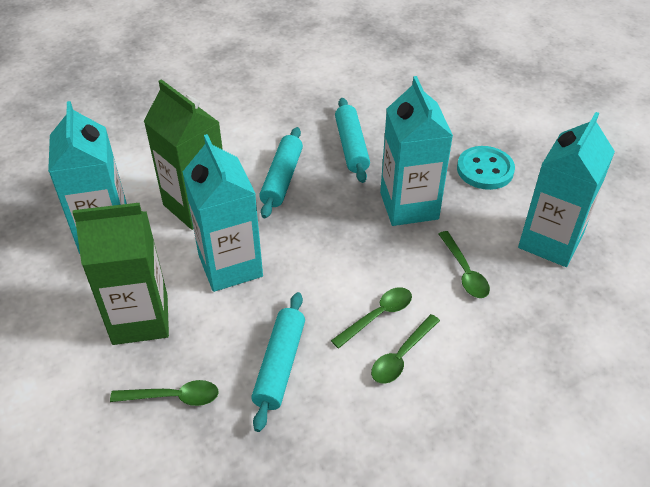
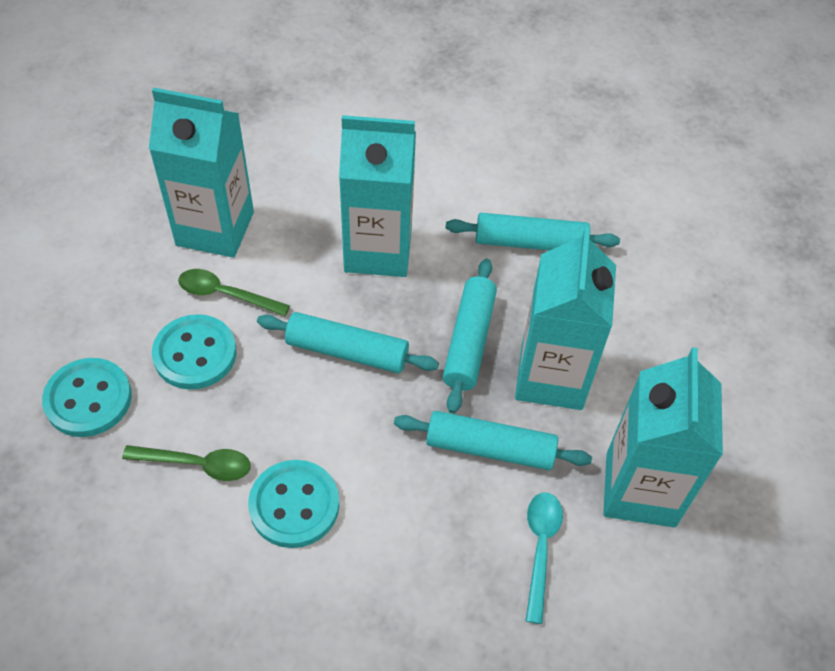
green carton: 2 -> 0
green spoon: 4 -> 2
turquoise button: 1 -> 3
turquoise rolling pin: 3 -> 4
turquoise spoon: 0 -> 1

